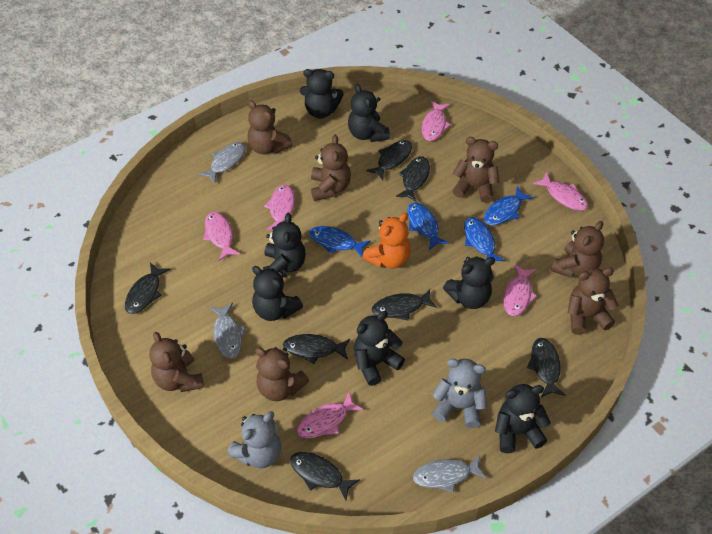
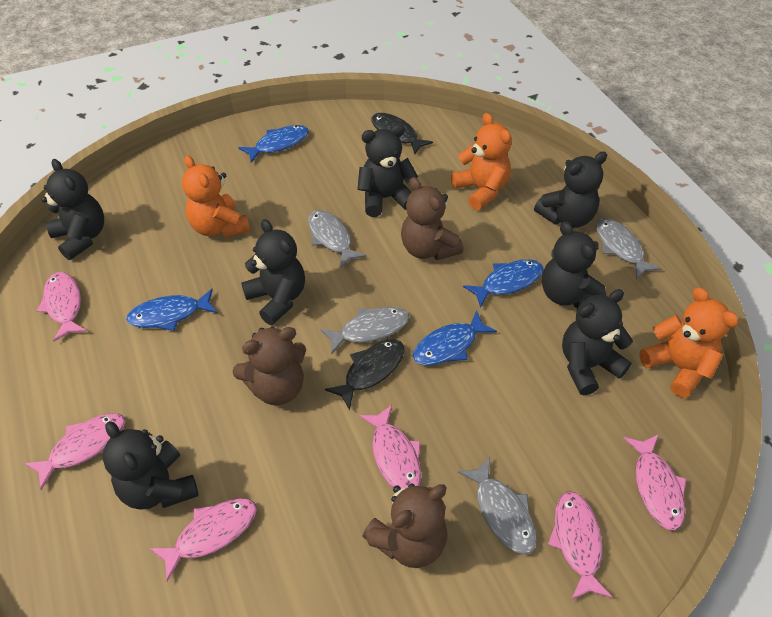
black fish: 7 -> 2
brown teddy bear: 7 -> 3
grey fish: 3 -> 4
grey teddy bear: 2 -> 0
orange teddy bear: 1 -> 3

